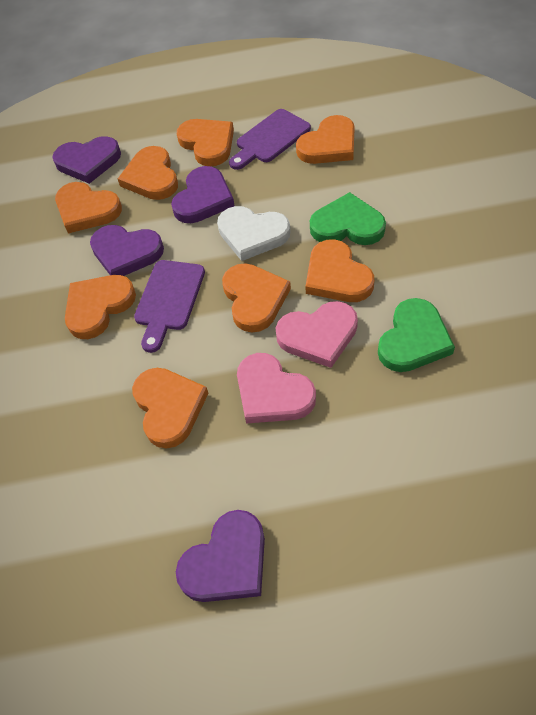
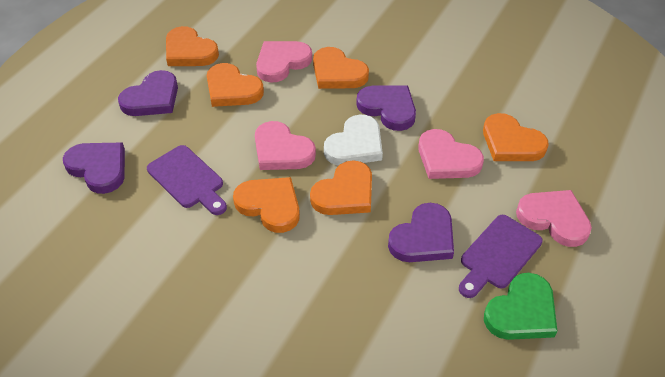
green heart: 2 -> 1
orange heart: 8 -> 6
pink heart: 2 -> 4

